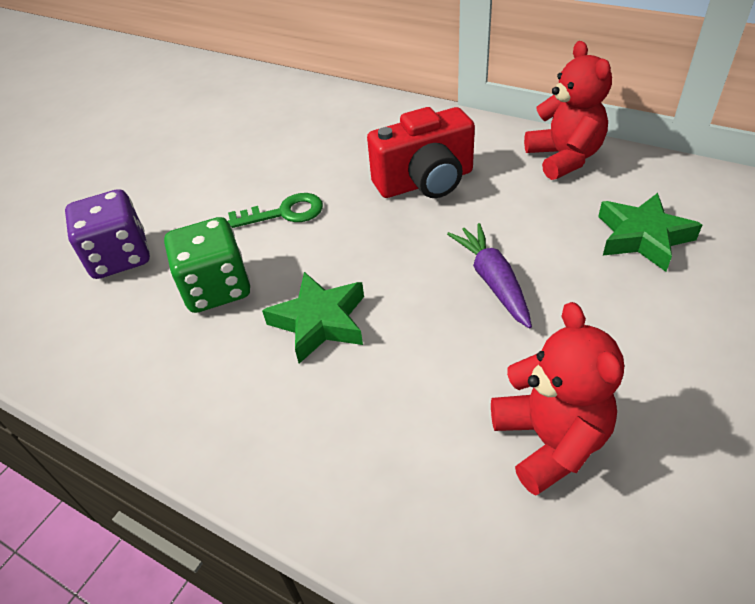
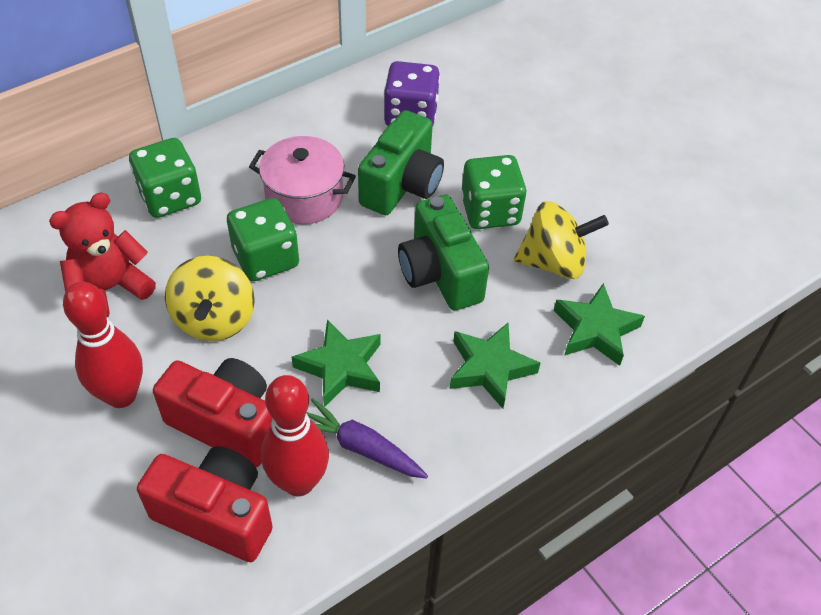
green camera: 0 -> 2
green dice: 1 -> 3
green key: 1 -> 0
green star: 2 -> 3
pink pot: 0 -> 1
red bowling pin: 0 -> 2
red camera: 1 -> 2
red teddy bear: 2 -> 1
yellow spinning top: 0 -> 2

